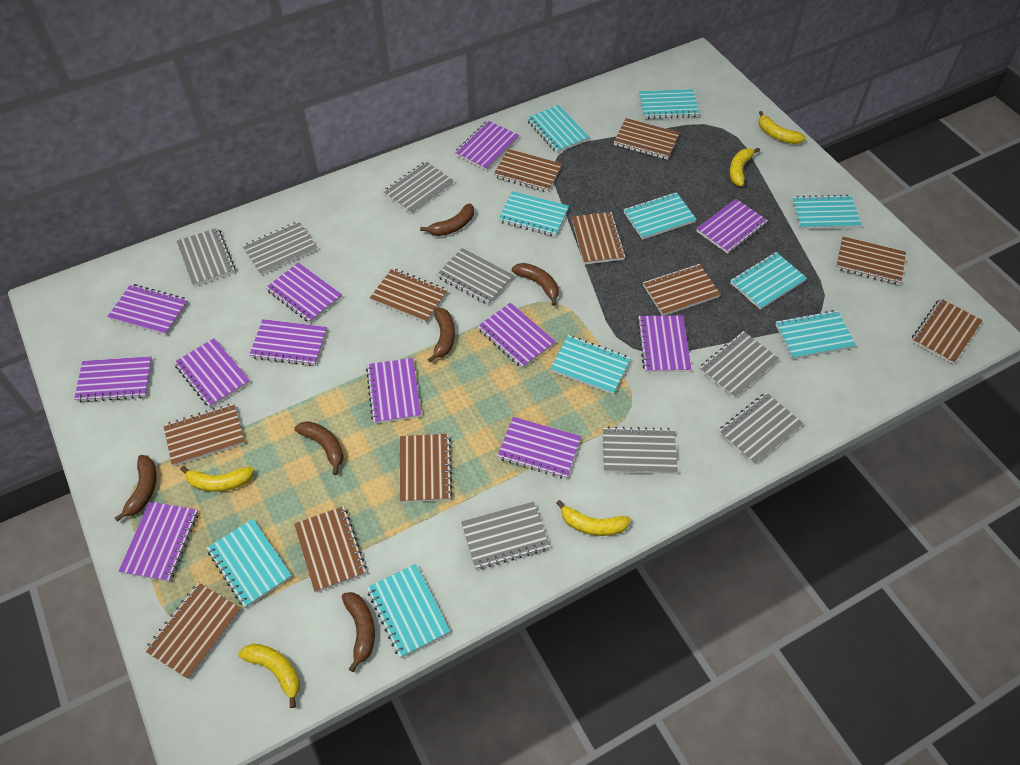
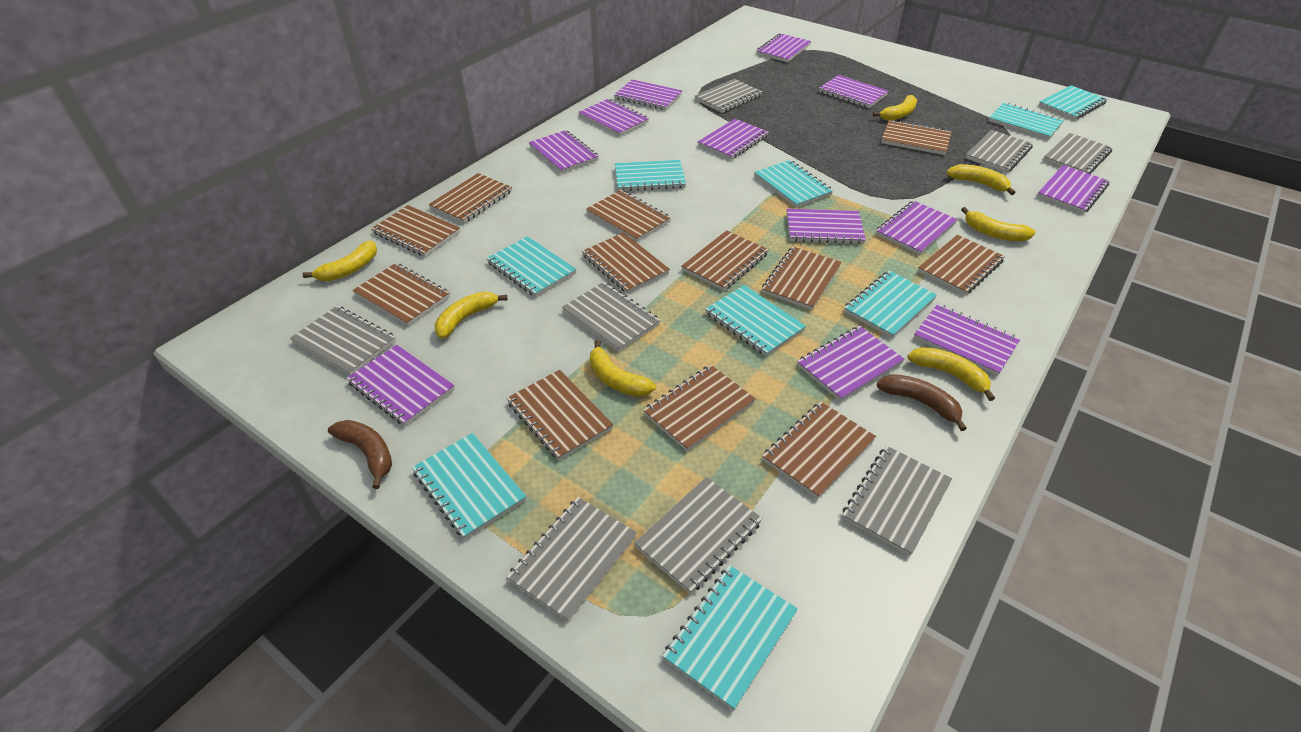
brown banana: 6 -> 2
brown notebook: 11 -> 12
turquoise notebook: 10 -> 9
yellow banana: 5 -> 7

